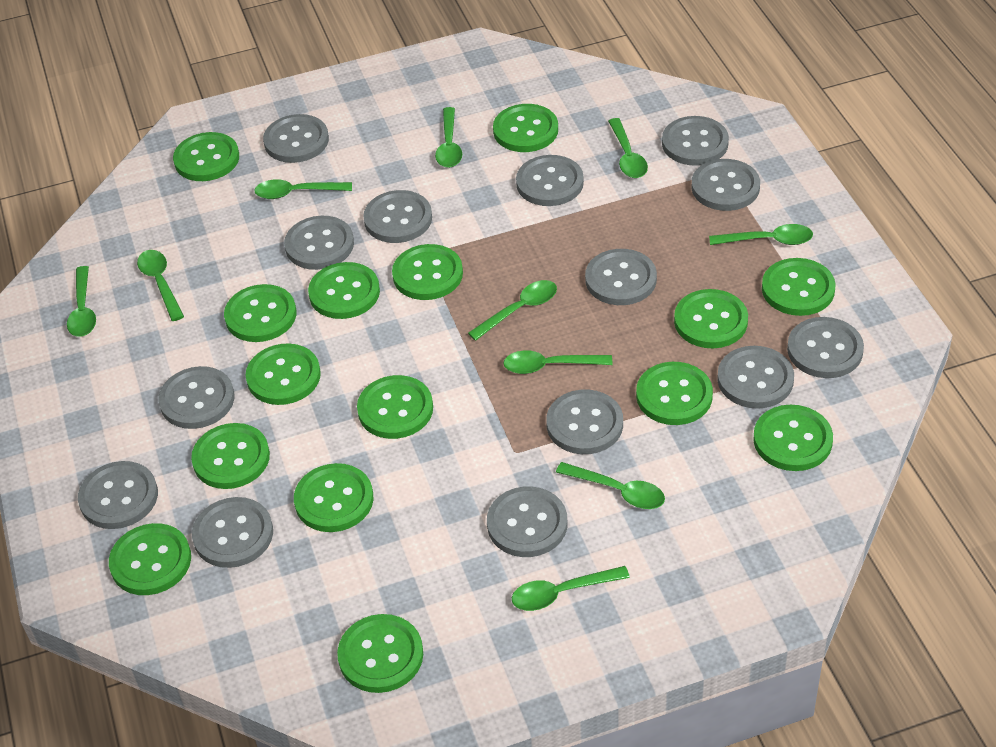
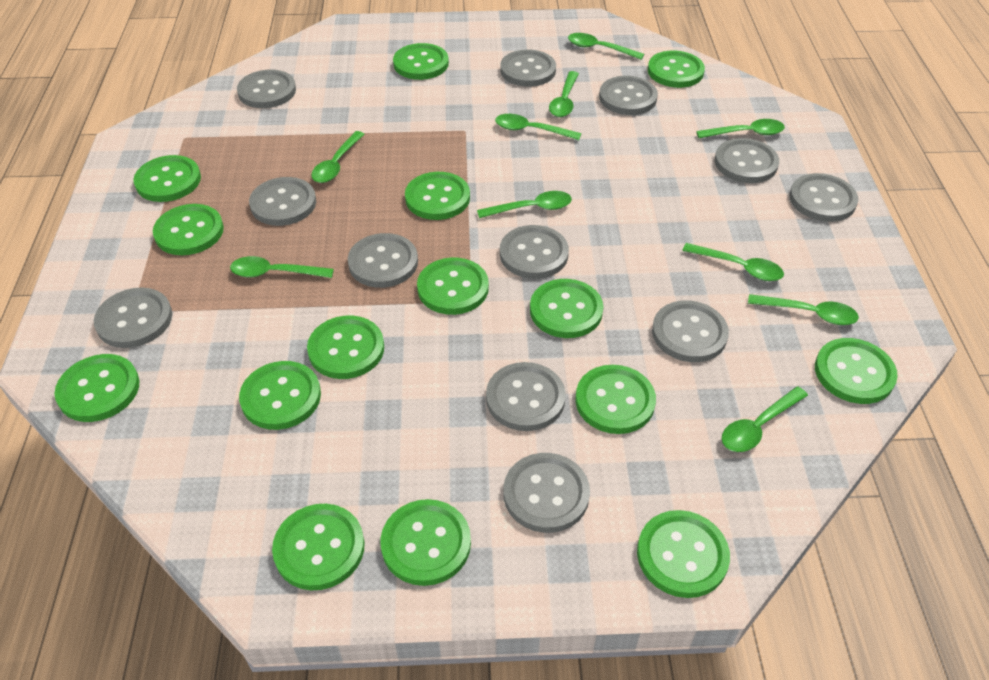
grey button: 14 -> 12

